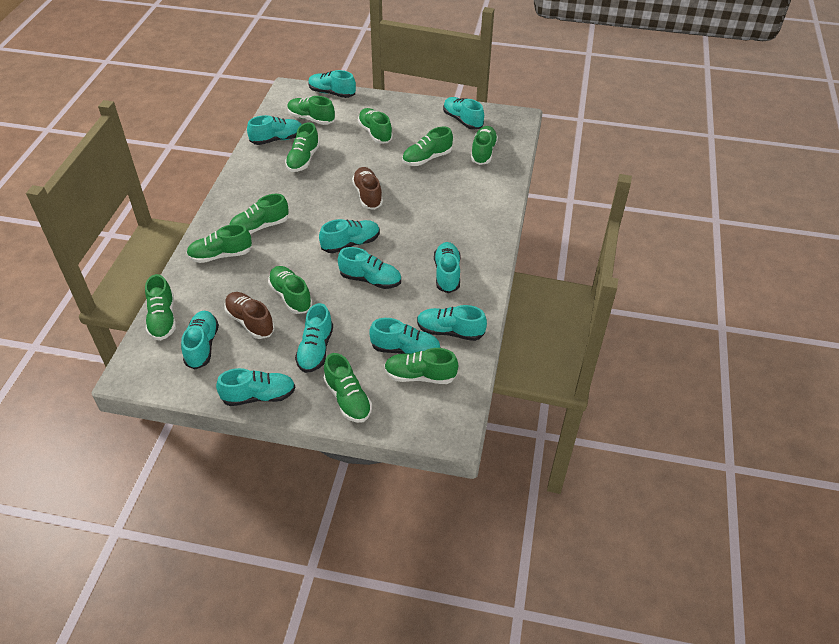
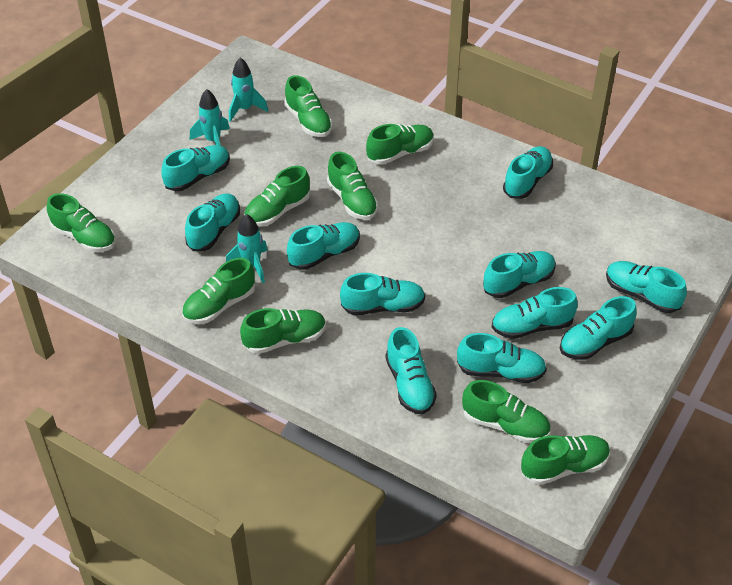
brown shoe: 2 -> 0
green shoe: 11 -> 9
turquoise rocket: 0 -> 3

